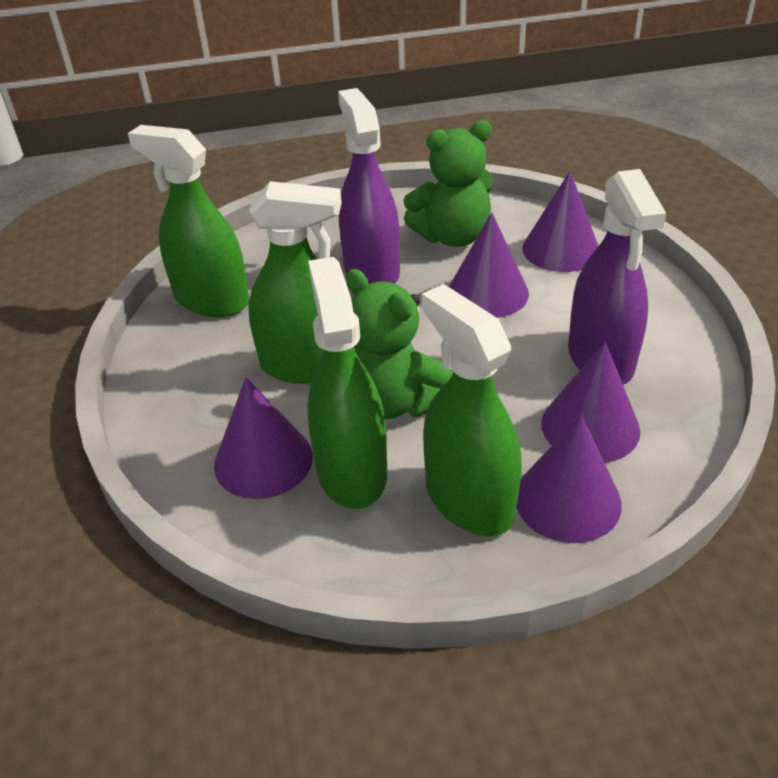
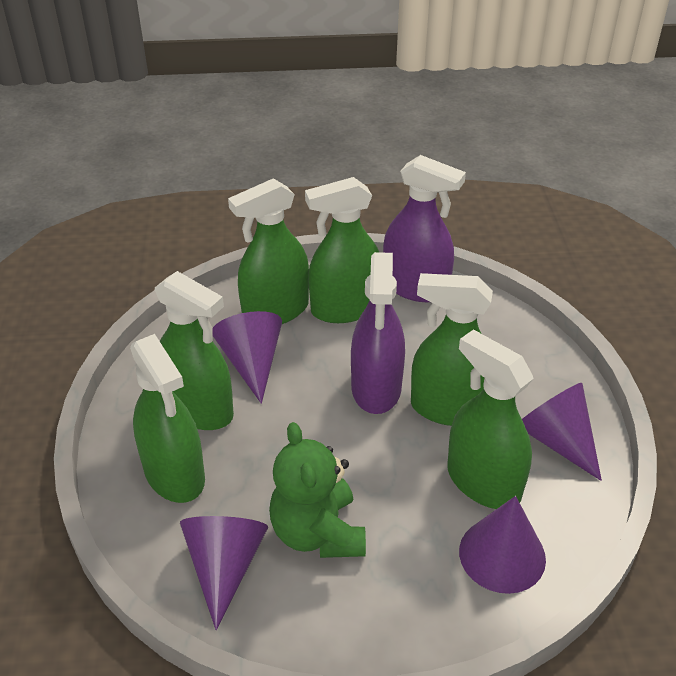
green spray bottle: 4 -> 6
green teddy bear: 2 -> 1
purple cone: 5 -> 4

